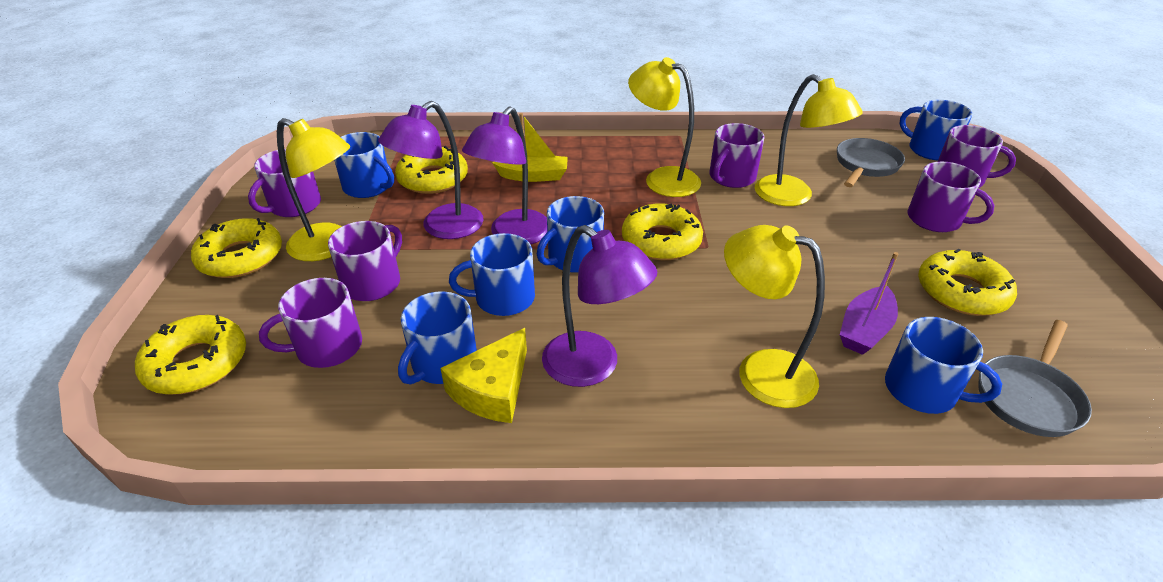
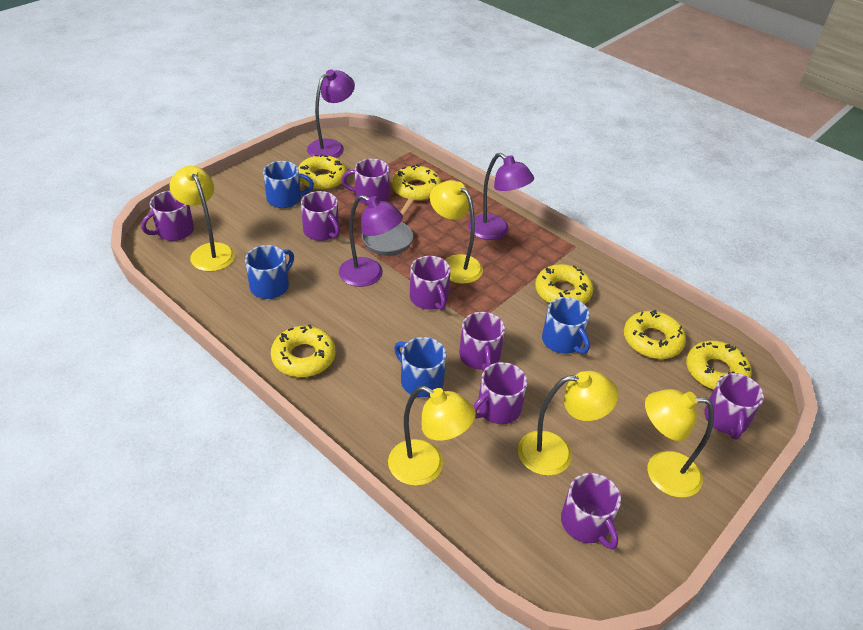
blue mug: 6 -> 4
grey pan: 2 -> 1
purple boat: 1 -> 0
purple mug: 6 -> 8
yellow boat: 1 -> 0
yellow cheese: 1 -> 0
yellow donut: 5 -> 6
yellow lamp: 4 -> 5

